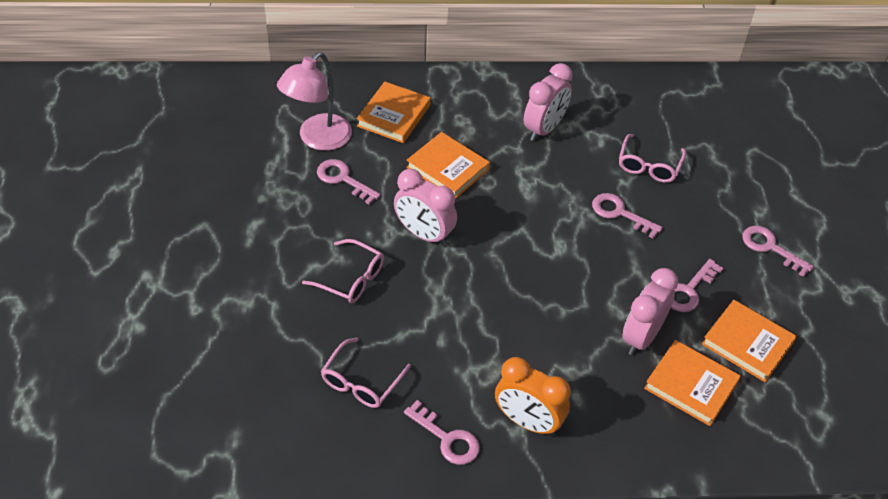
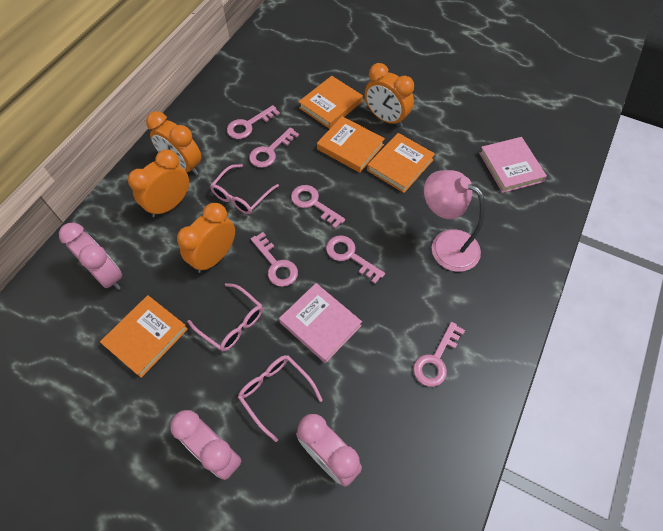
orange clock: 1 -> 4
pink book: 0 -> 2
pink key: 5 -> 6

